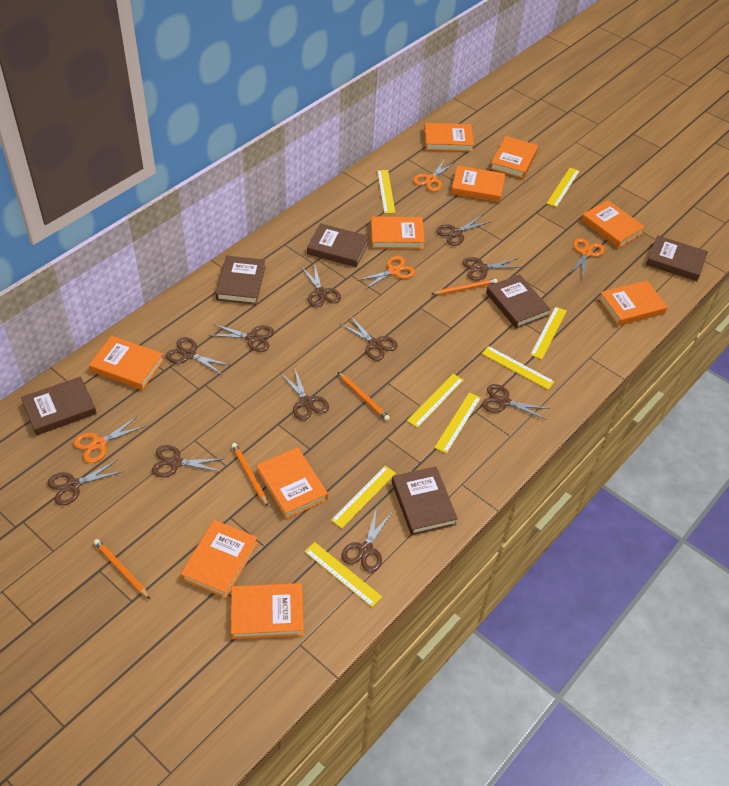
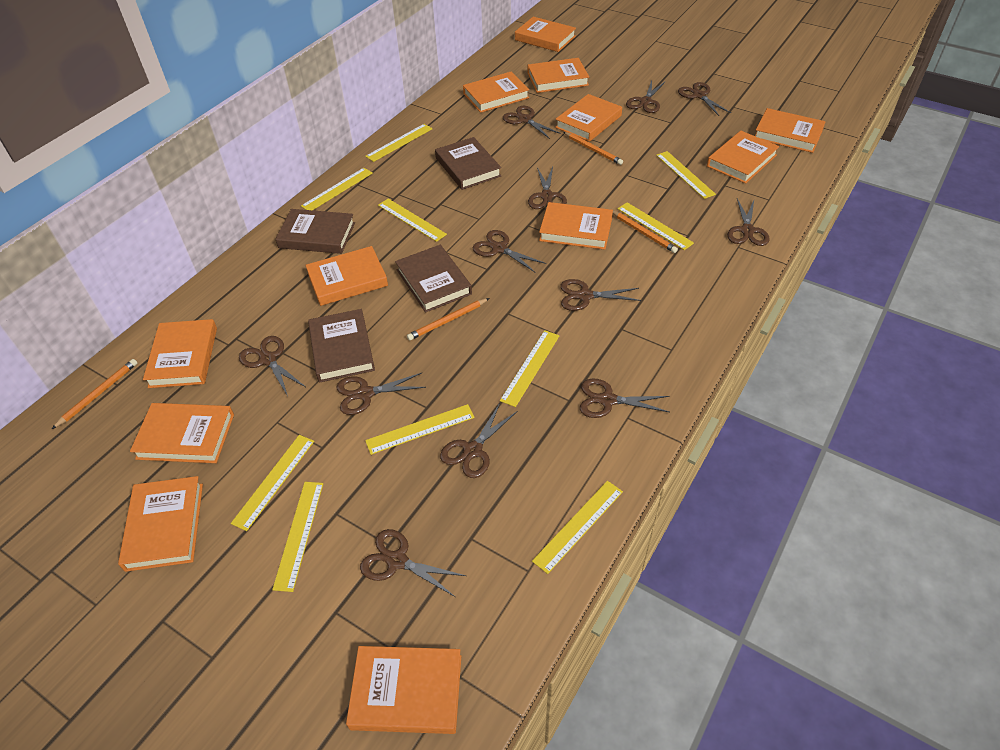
brown book: 6 -> 4
brown scissors: 11 -> 12
orange book: 10 -> 12
orange scissors: 4 -> 0
yellow ruler: 8 -> 10

